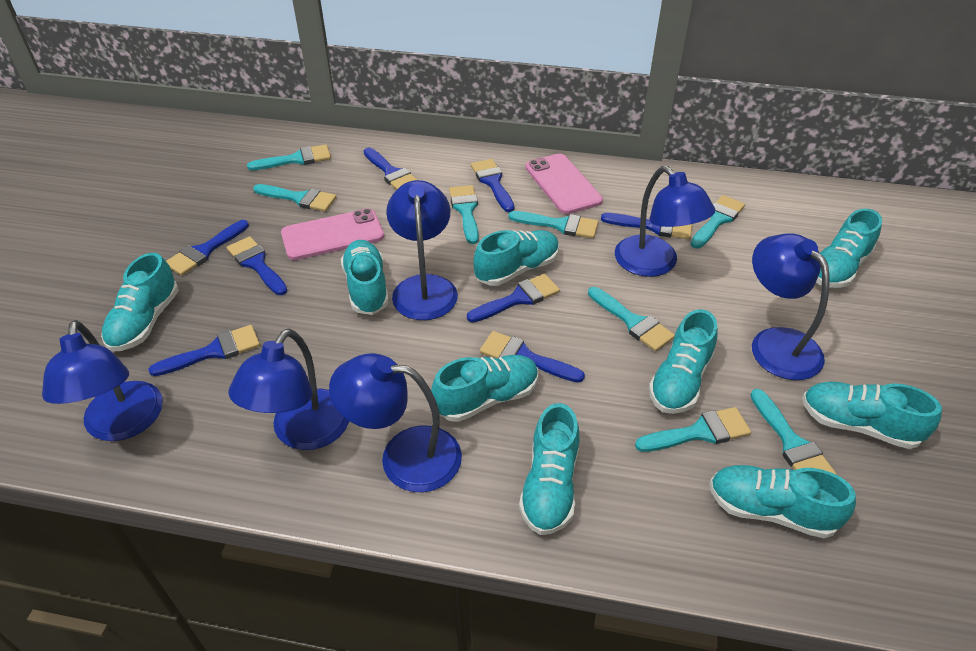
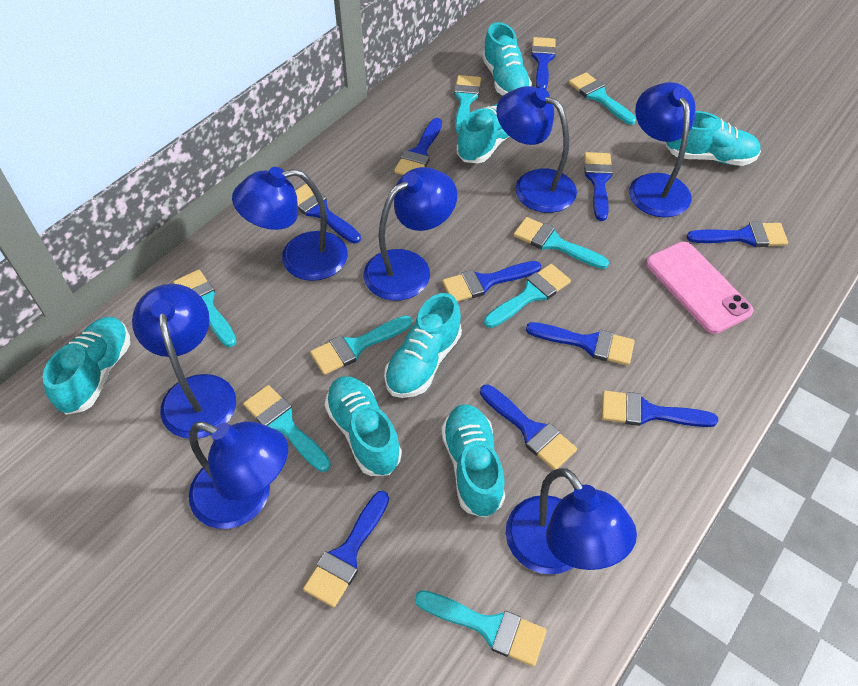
blue brush: 8 -> 10
blue lamp: 6 -> 7
pink phone: 2 -> 1
turquoise shoe: 9 -> 7

